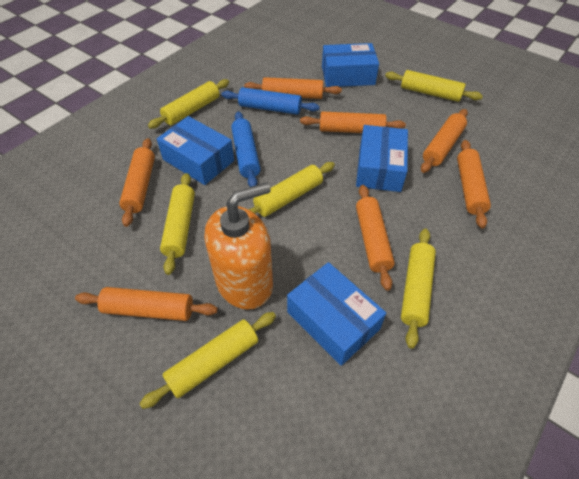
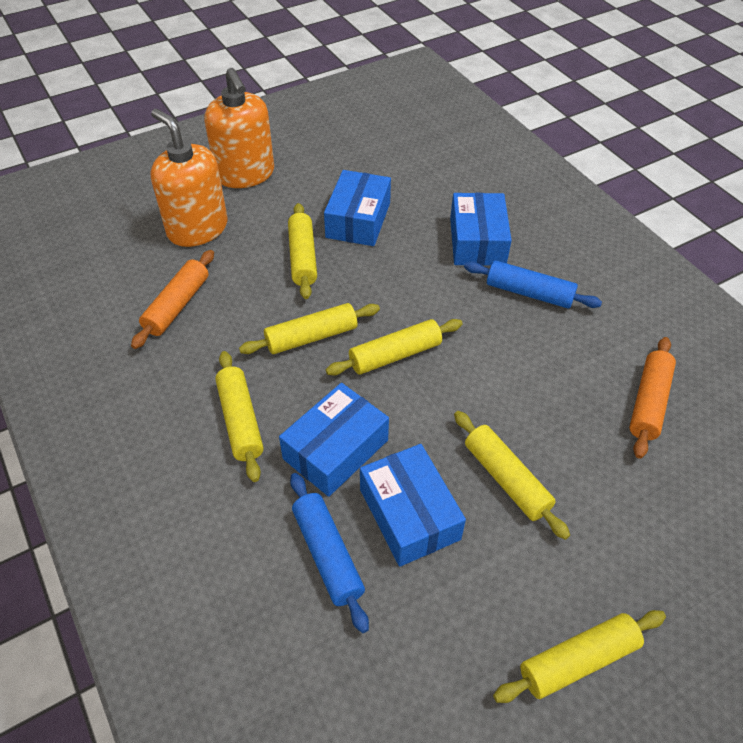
orange rolling pin: 7 -> 2
orange soap dispenser: 1 -> 2

